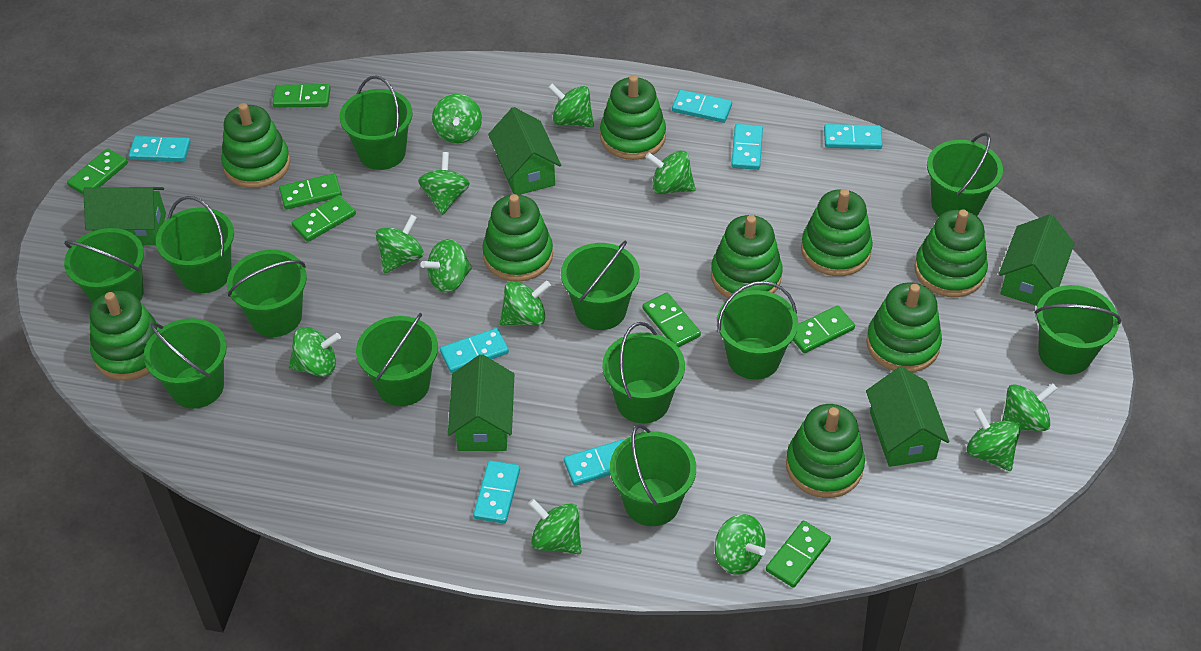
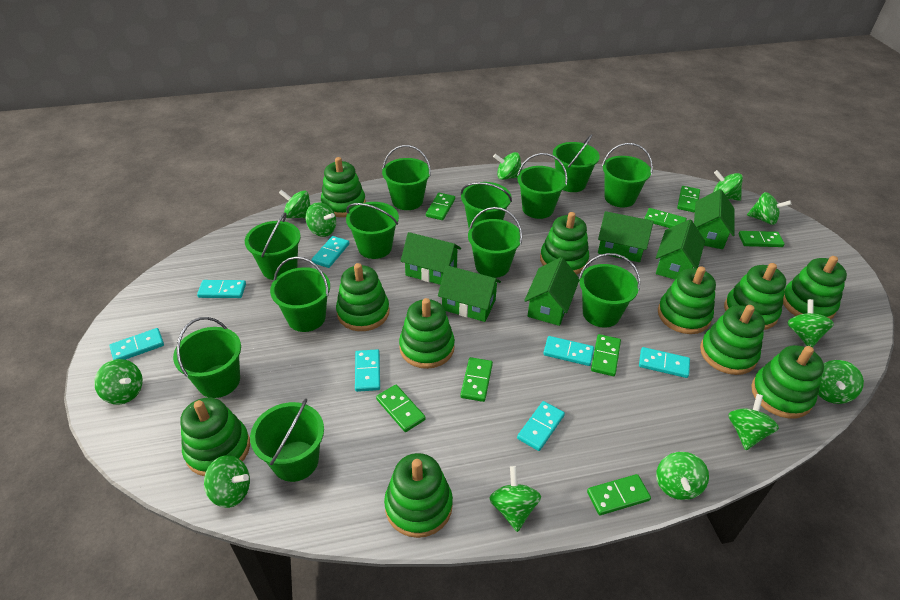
green domino: 7 -> 8
green house: 5 -> 6
green stacking toy: 9 -> 11

